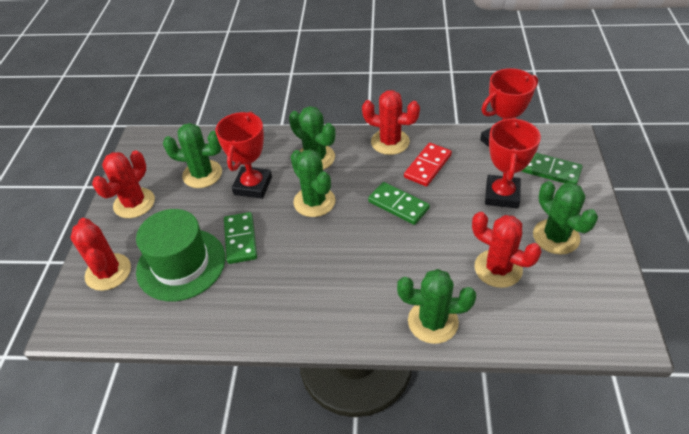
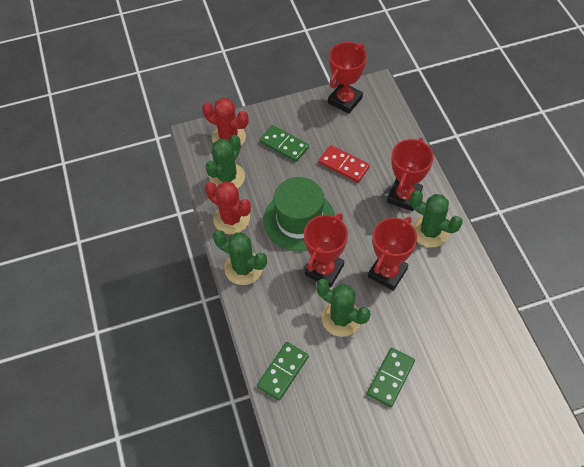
green cactus: 5 -> 4
red cactus: 4 -> 2
red trophy: 3 -> 4

